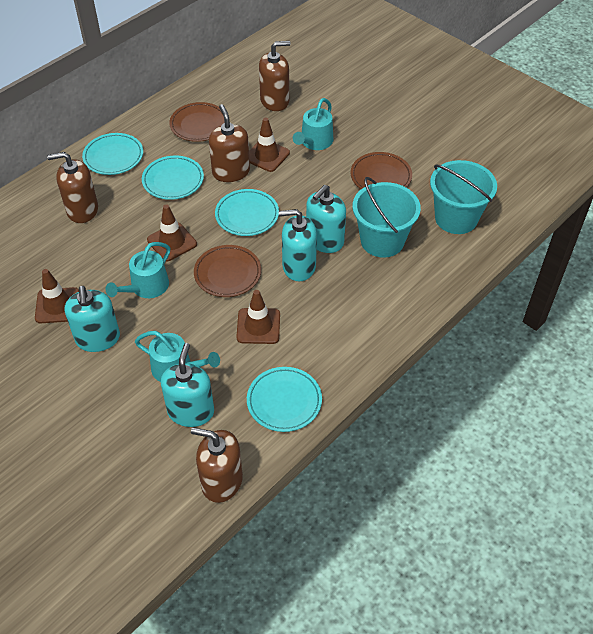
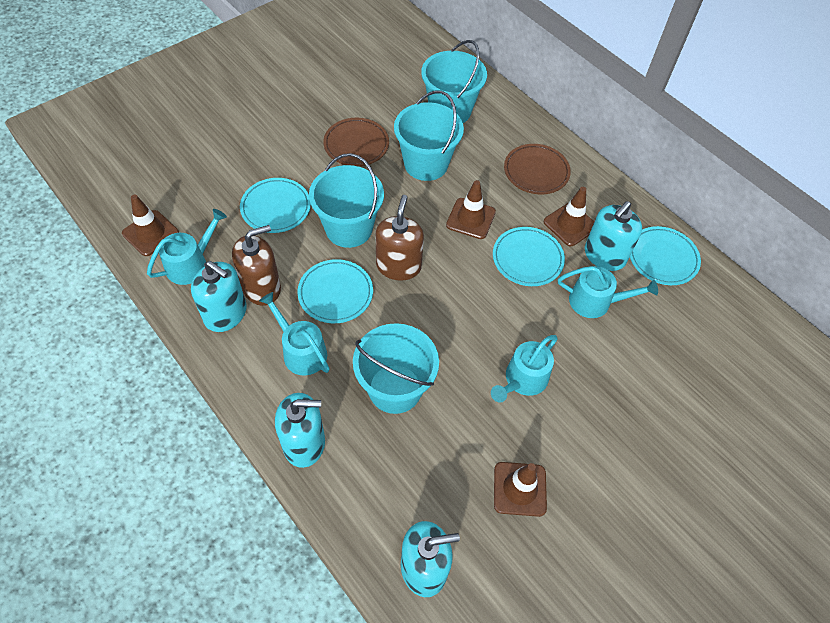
brown plate: 3 -> 2
brown soap dispenser: 4 -> 2
turquoise bucket: 2 -> 4
turquoise watering can: 3 -> 4

